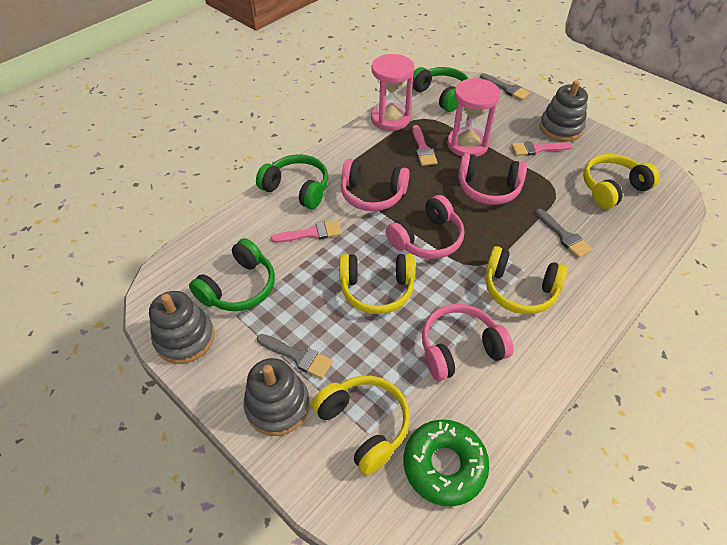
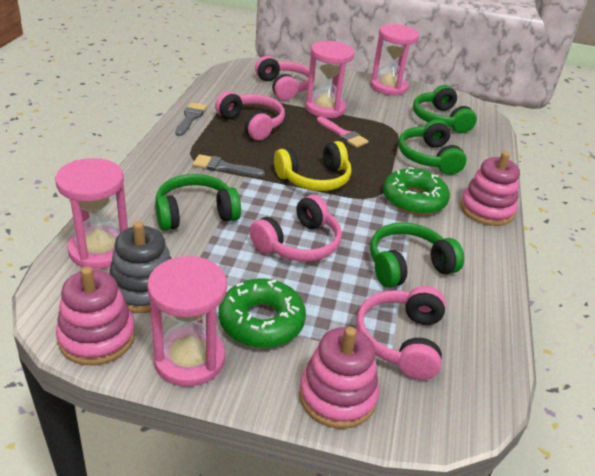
green donut: 1 -> 2
green headphones: 3 -> 4
grey brush: 3 -> 2
grey stacking toy: 3 -> 1
pink brush: 3 -> 1
pink hourglass: 2 -> 4
pink stacking toy: 0 -> 3
yellow headphones: 4 -> 1

